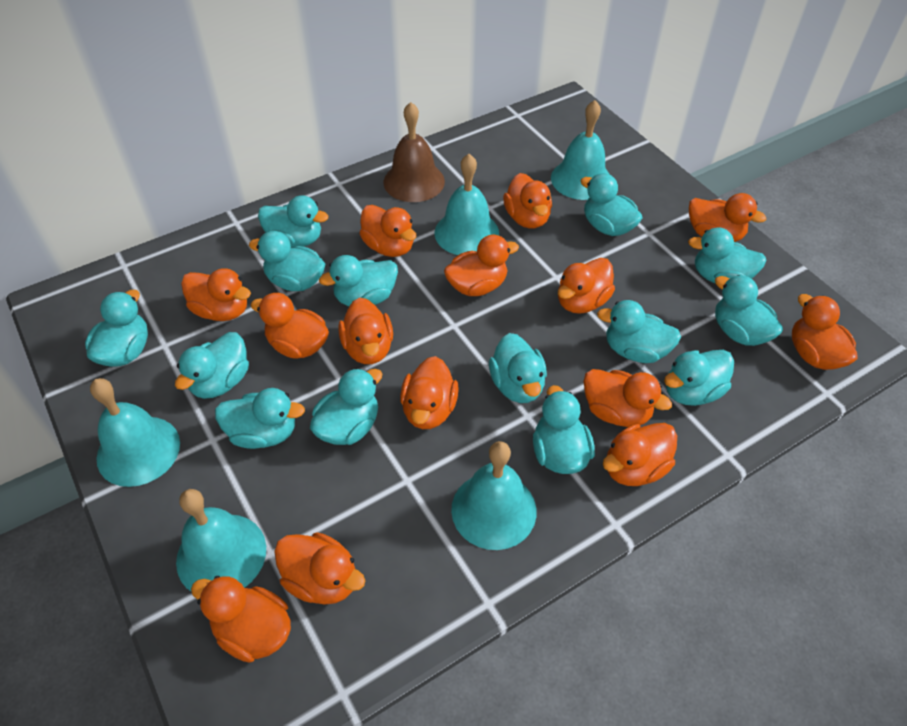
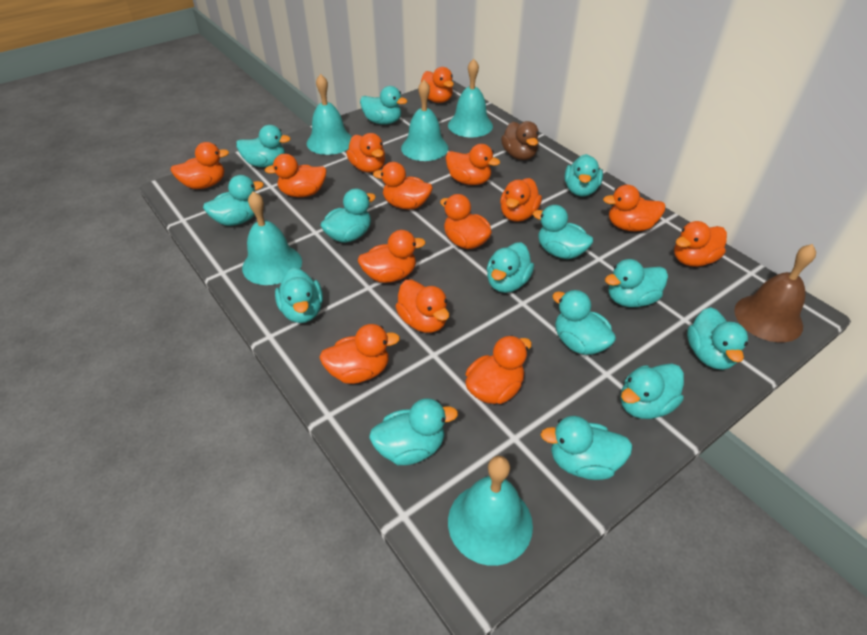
brown duck: 0 -> 1

